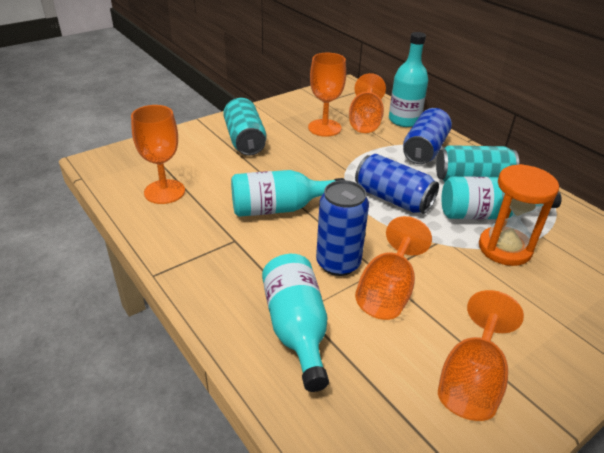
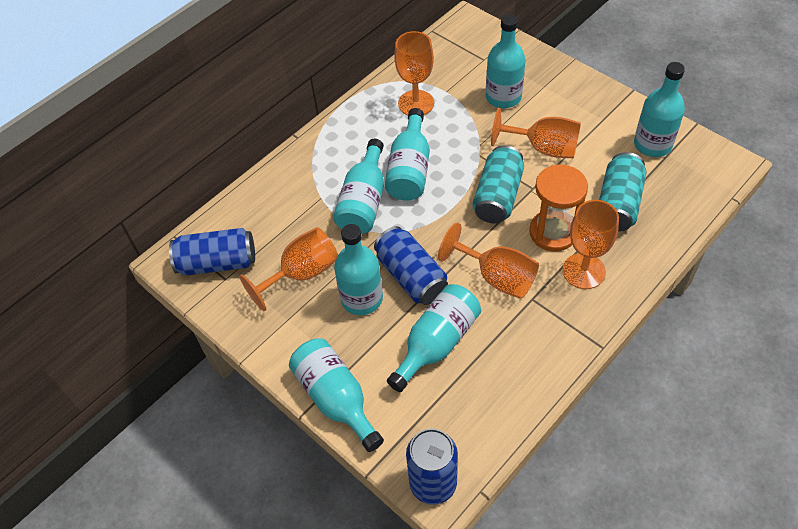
turquoise bottle: 4 -> 7

